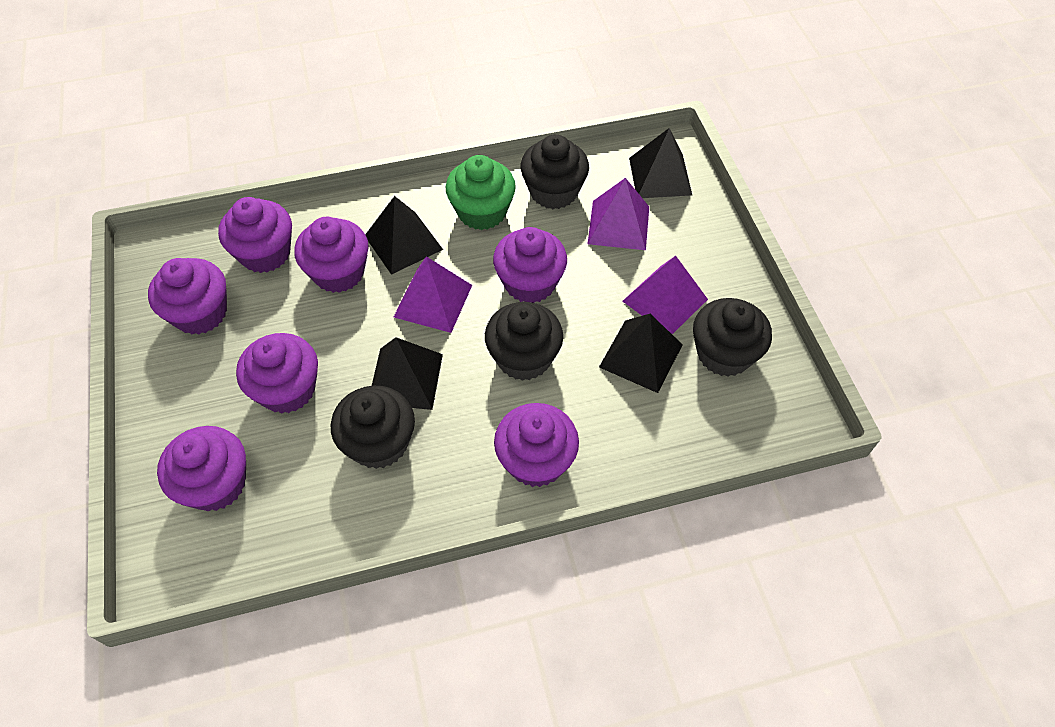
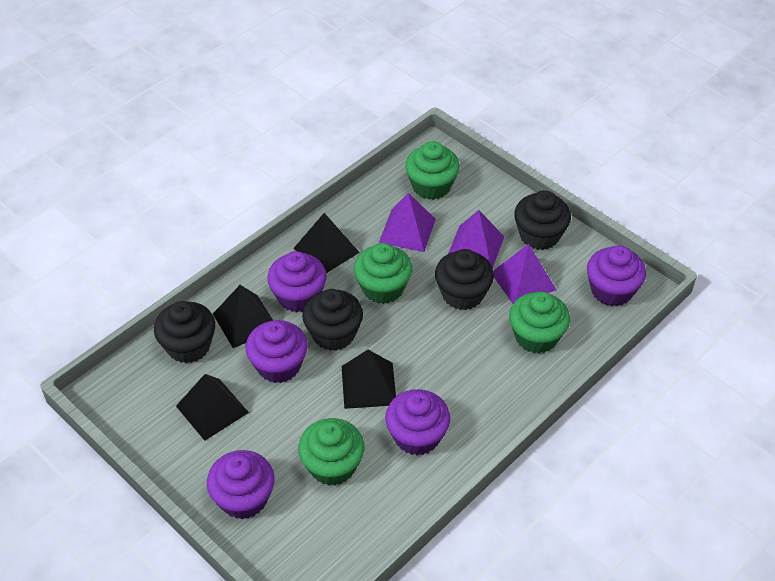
green cupcake: 1 -> 4
purple cupcake: 7 -> 5

